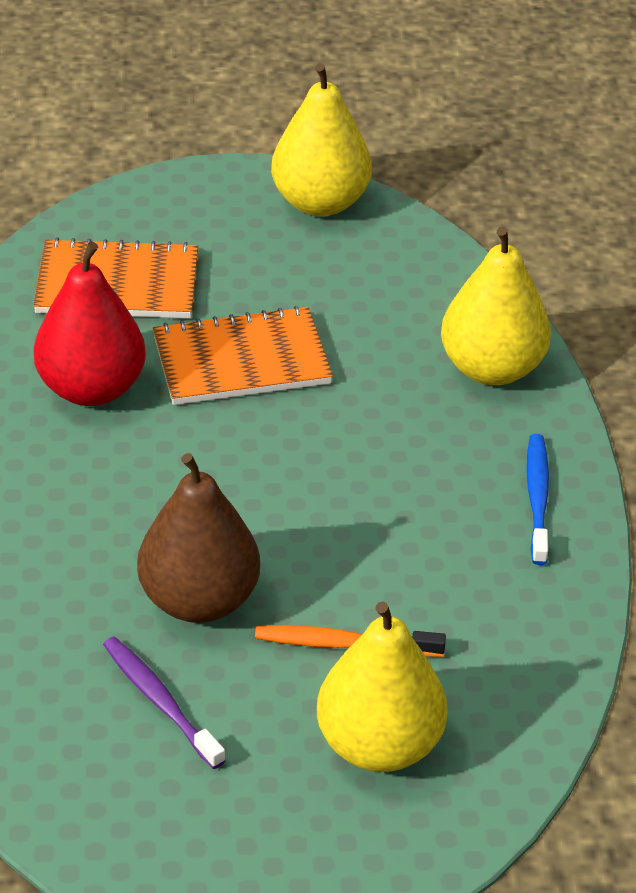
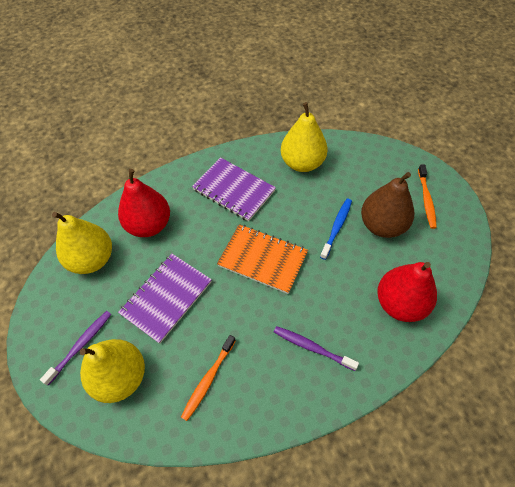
orange notebook: 2 -> 1
orange toothbrush: 1 -> 2
purple notebook: 0 -> 2
purple toothbrush: 1 -> 2
red pear: 1 -> 2

